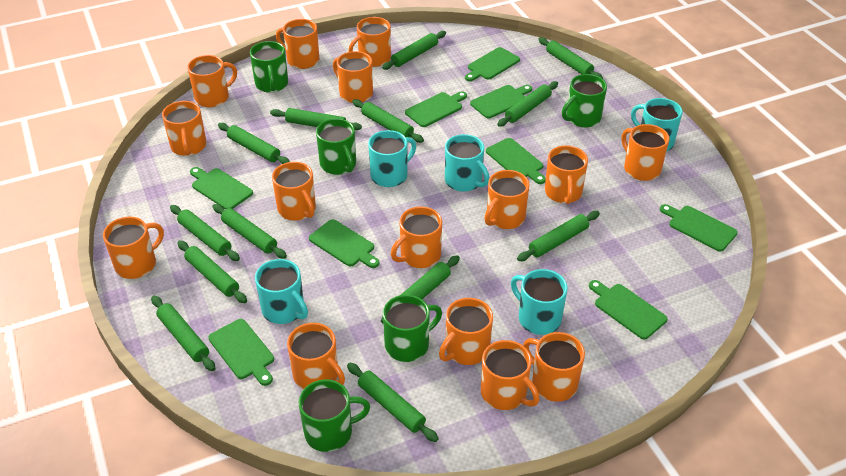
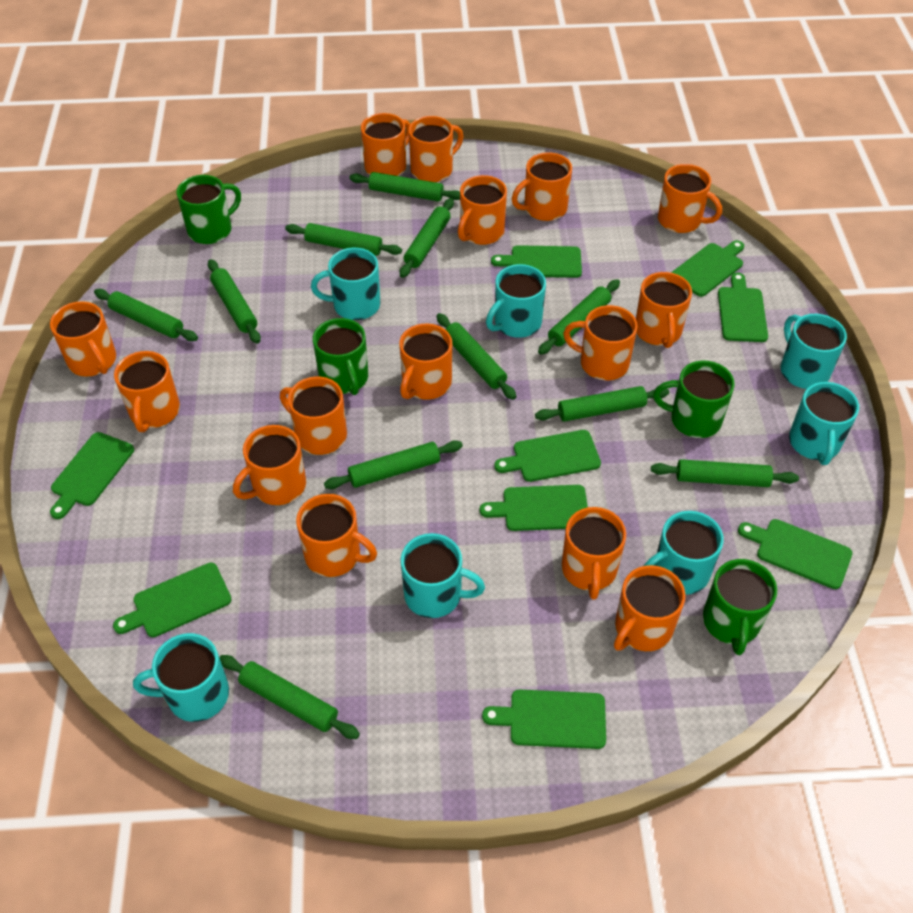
green mug: 5 -> 4
green rolling pin: 13 -> 11
turquoise mug: 5 -> 7

